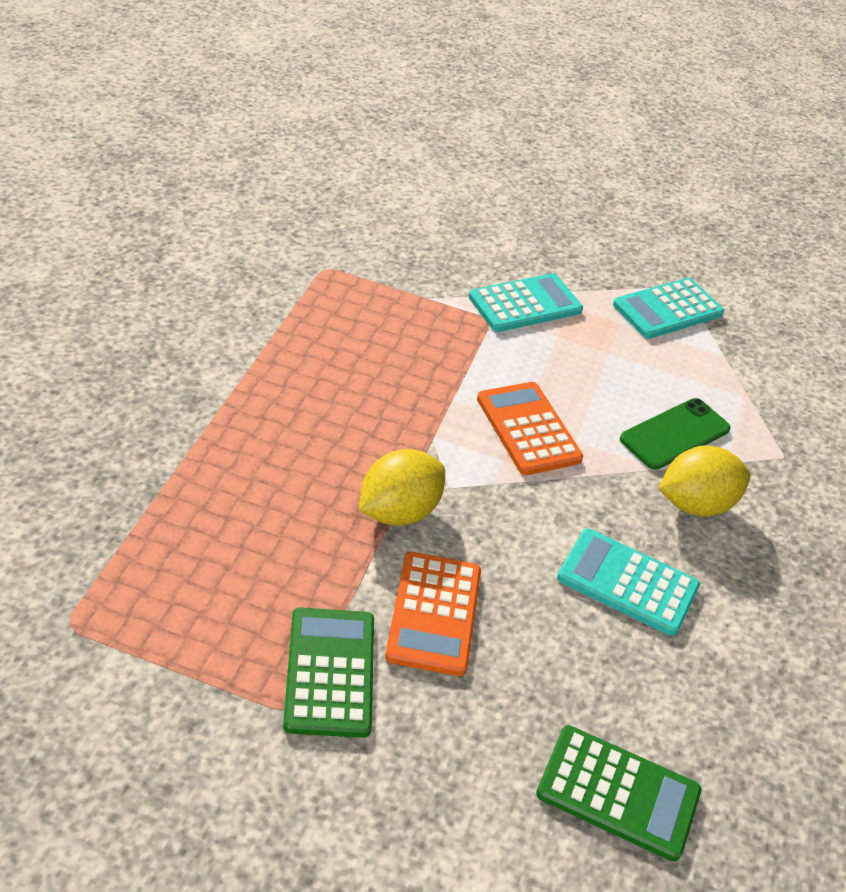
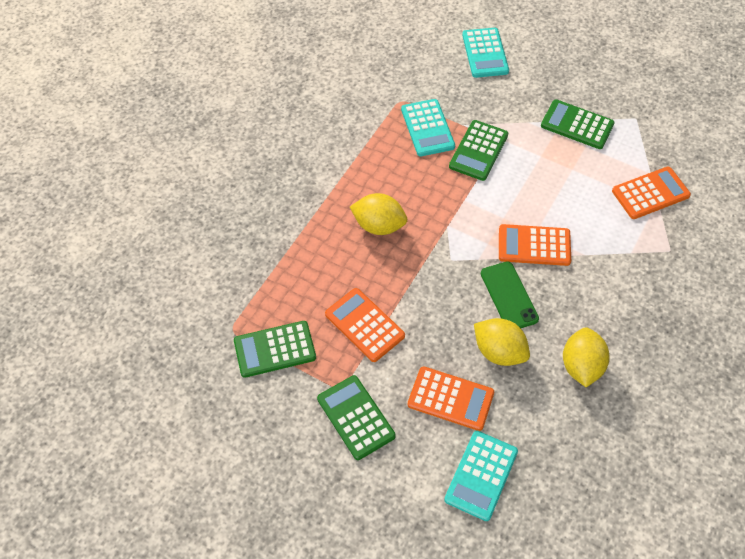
green calculator: 2 -> 4
orange calculator: 2 -> 4
yellow lemon: 2 -> 3

